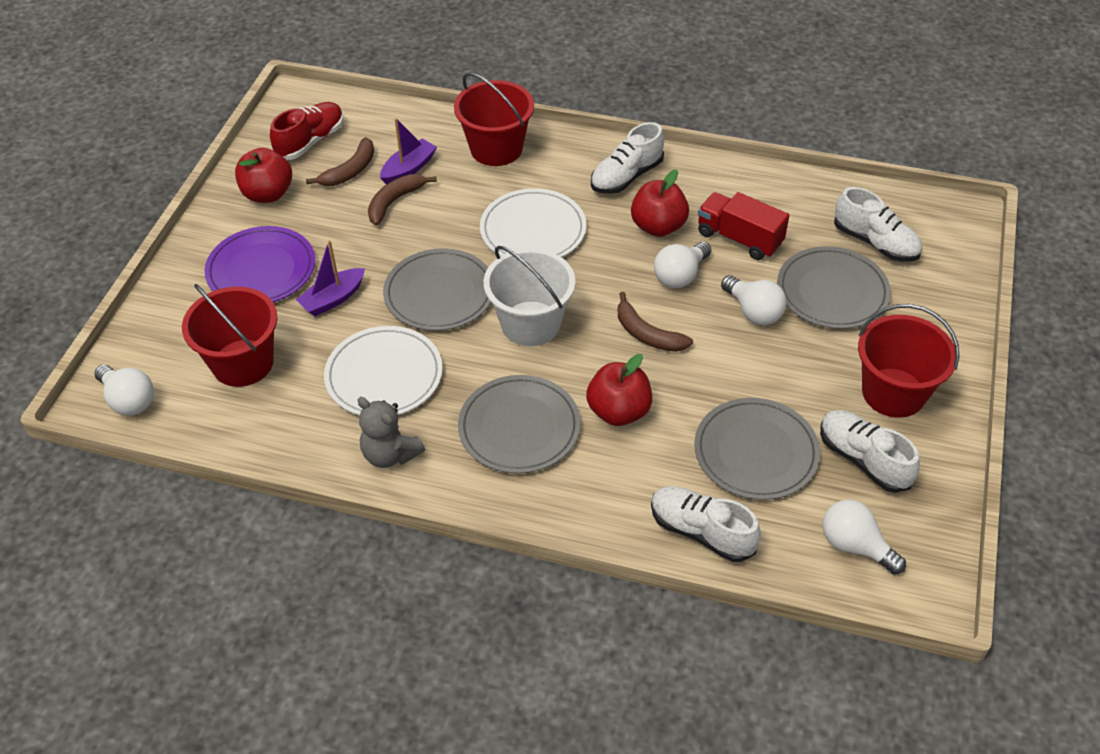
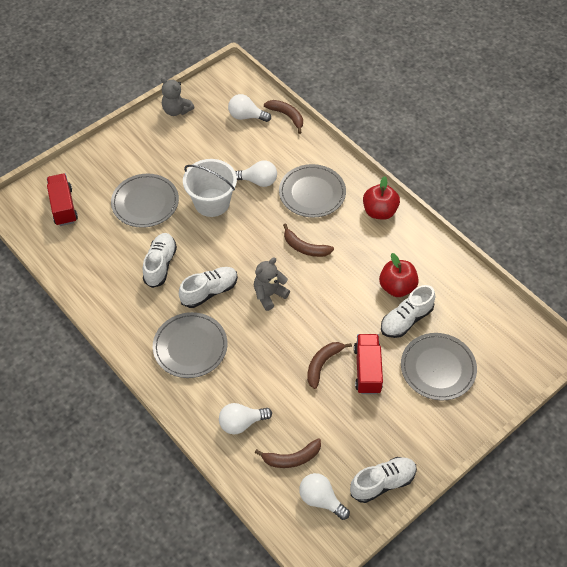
brown banana: 3 -> 4
grey teddy bear: 1 -> 2
purple boat: 2 -> 0
purple plate: 1 -> 0
red apple: 3 -> 2
red bucket: 3 -> 0
red shoe: 1 -> 0
red truck: 1 -> 2
white plate: 2 -> 0

